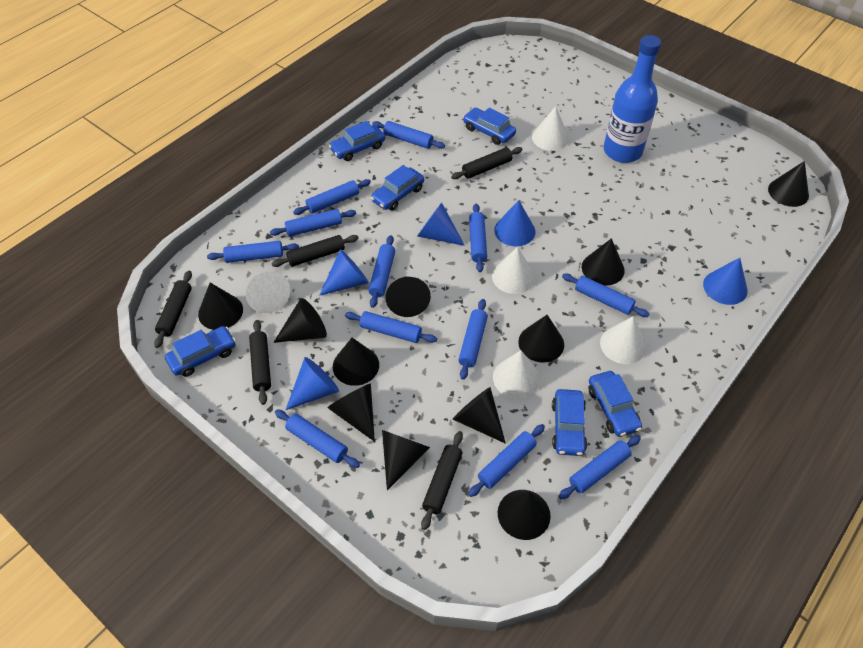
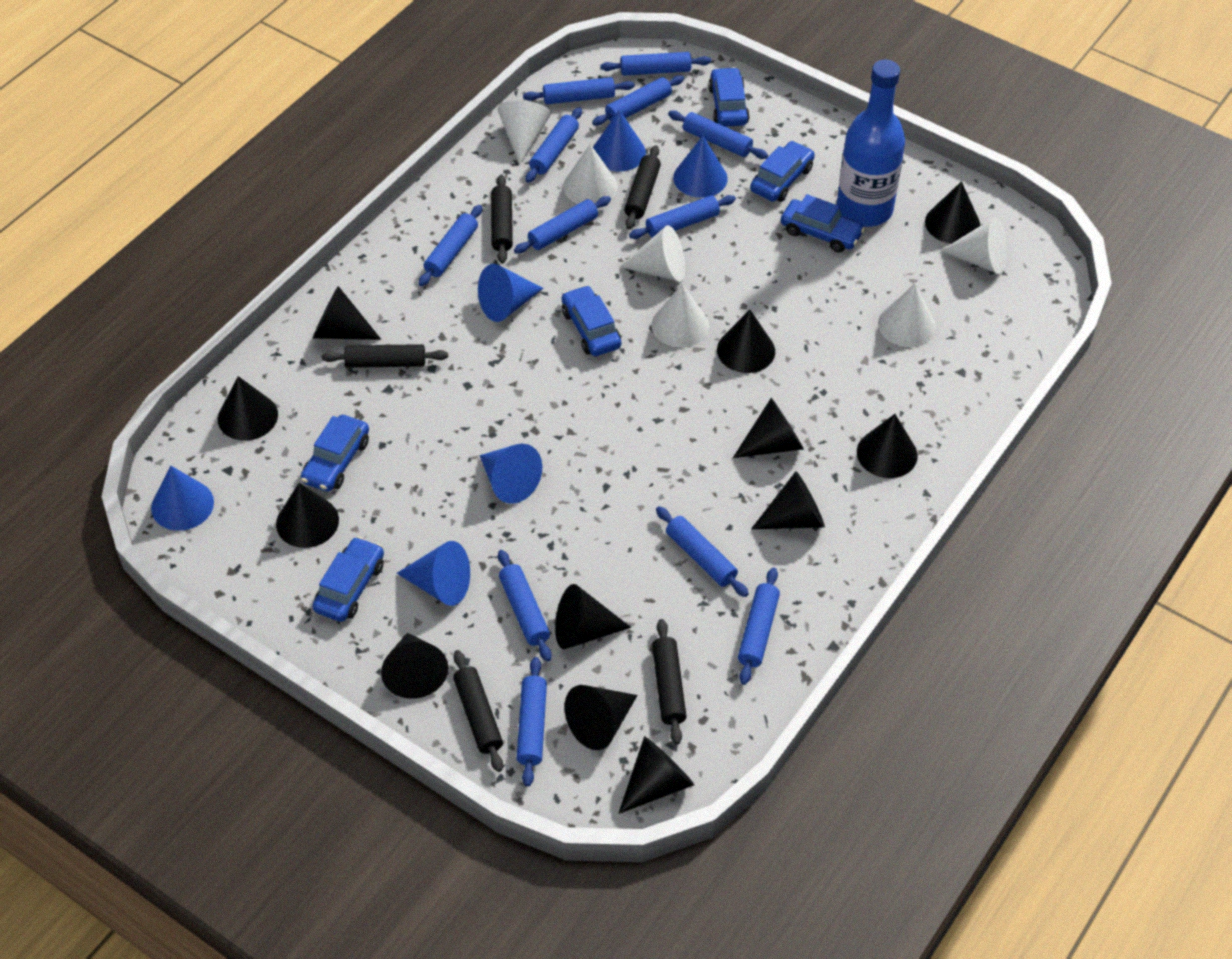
black cone: 11 -> 12
blue cone: 5 -> 6
white cone: 5 -> 6

